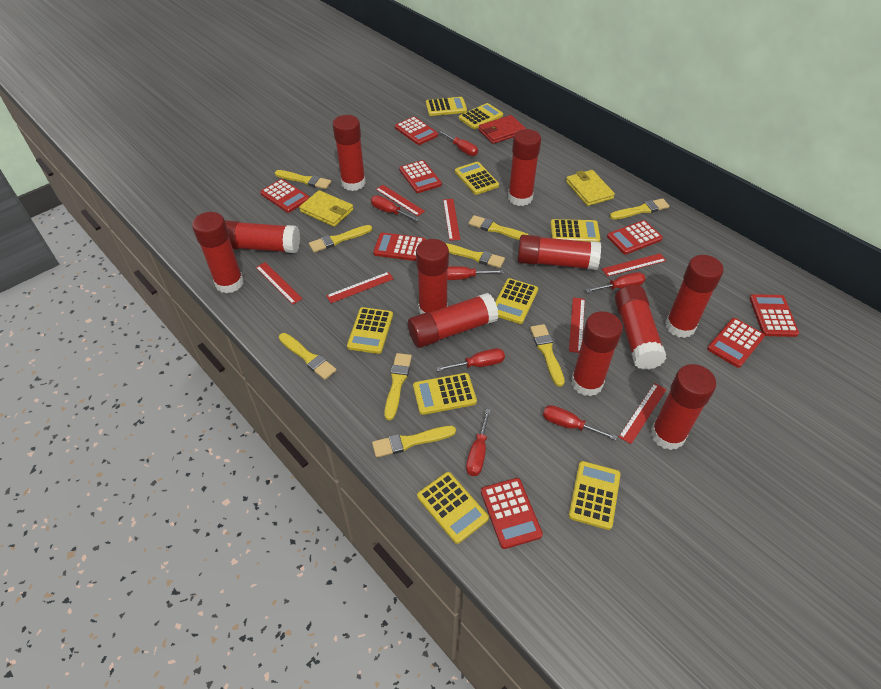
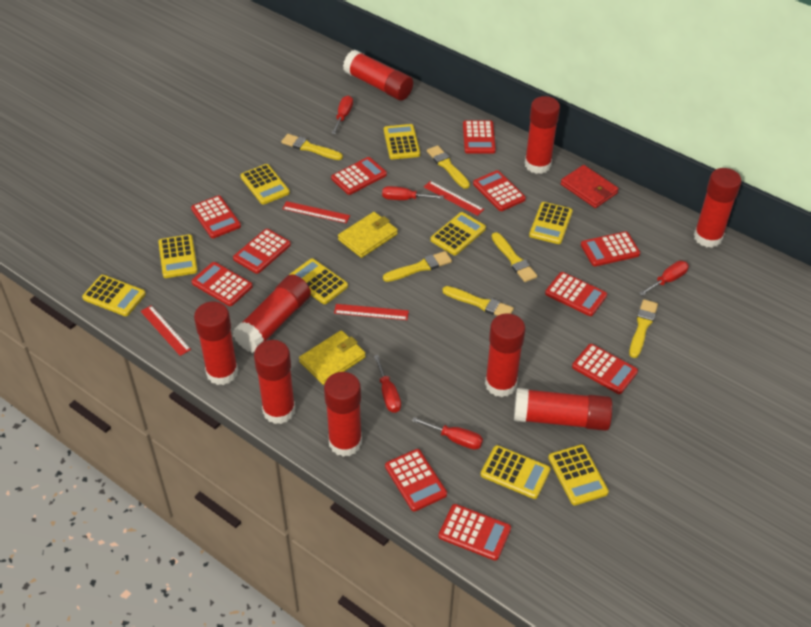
red calculator: 8 -> 11
red glue stick: 11 -> 9
red ruler: 7 -> 4
red screwdriver: 7 -> 5
yellow brush: 9 -> 6

